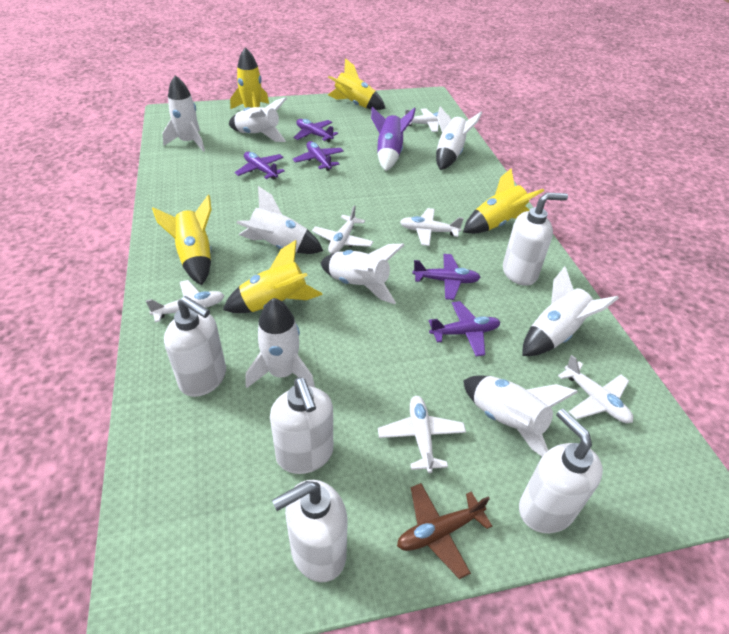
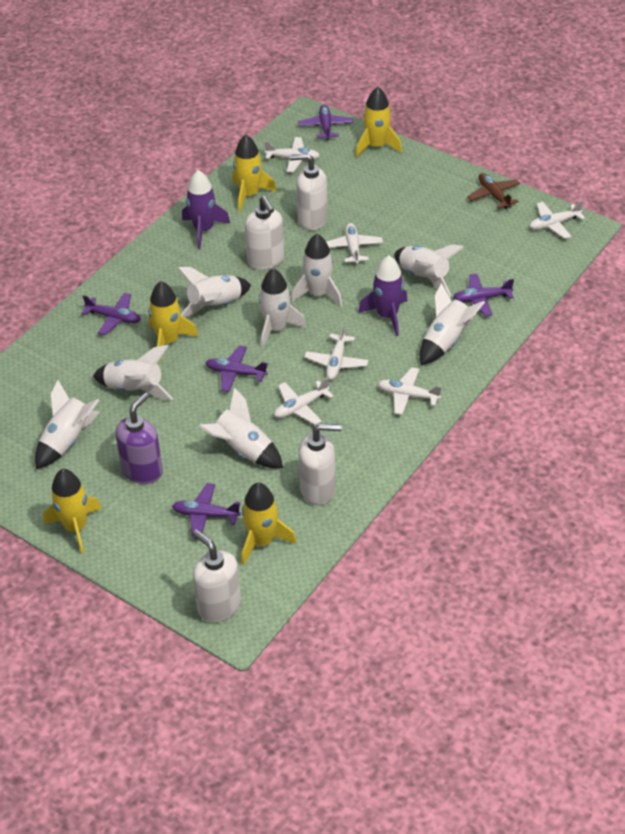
purple rocket: 1 -> 2
purple soap dispenser: 0 -> 1
white soap dispenser: 5 -> 4

